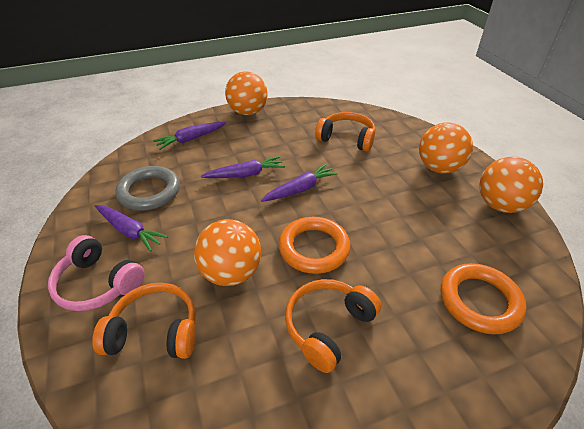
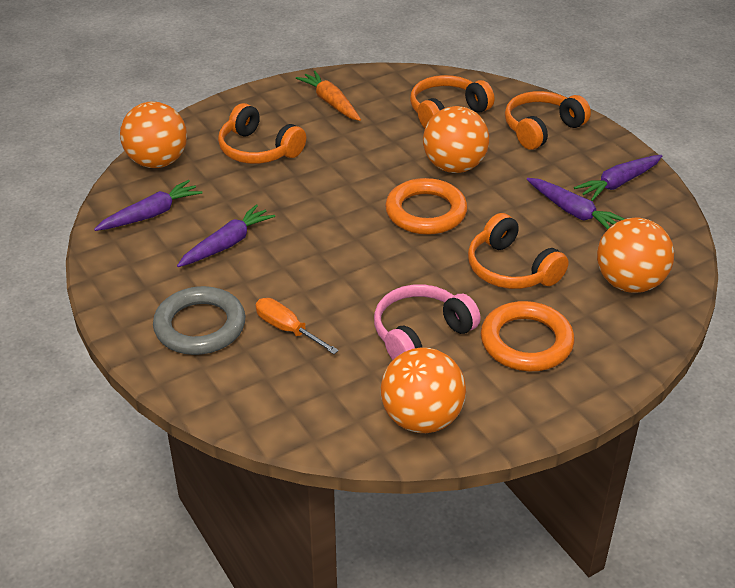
orange carrot: 0 -> 1
orange headphones: 3 -> 4
orange screwdriver: 0 -> 1

